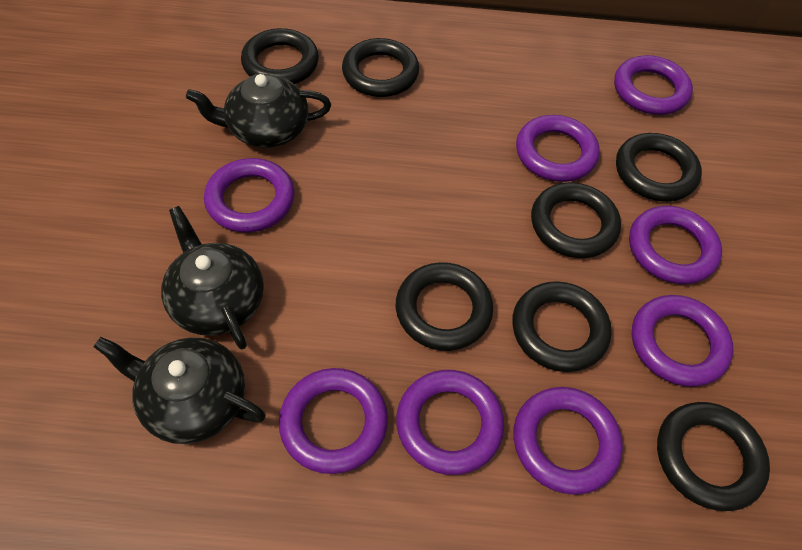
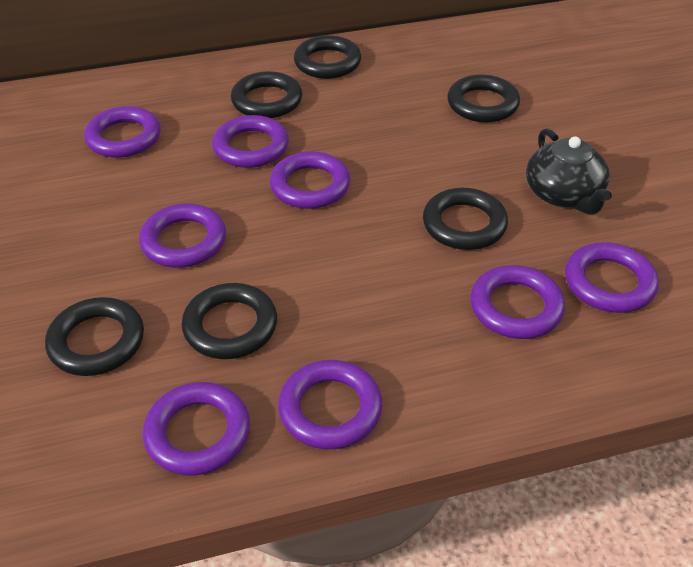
black ring: 7 -> 6
black teapot: 3 -> 1

